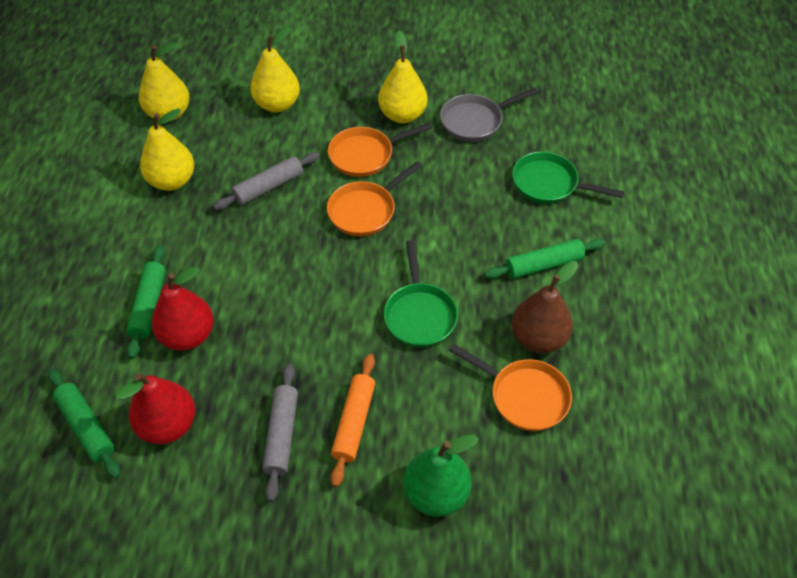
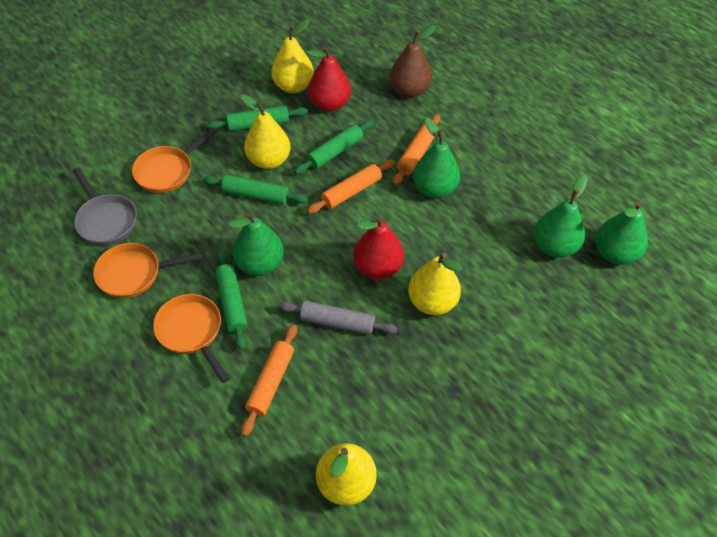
green pan: 2 -> 0
green pear: 1 -> 4
green rolling pin: 3 -> 4
grey rolling pin: 2 -> 1
orange rolling pin: 1 -> 3

